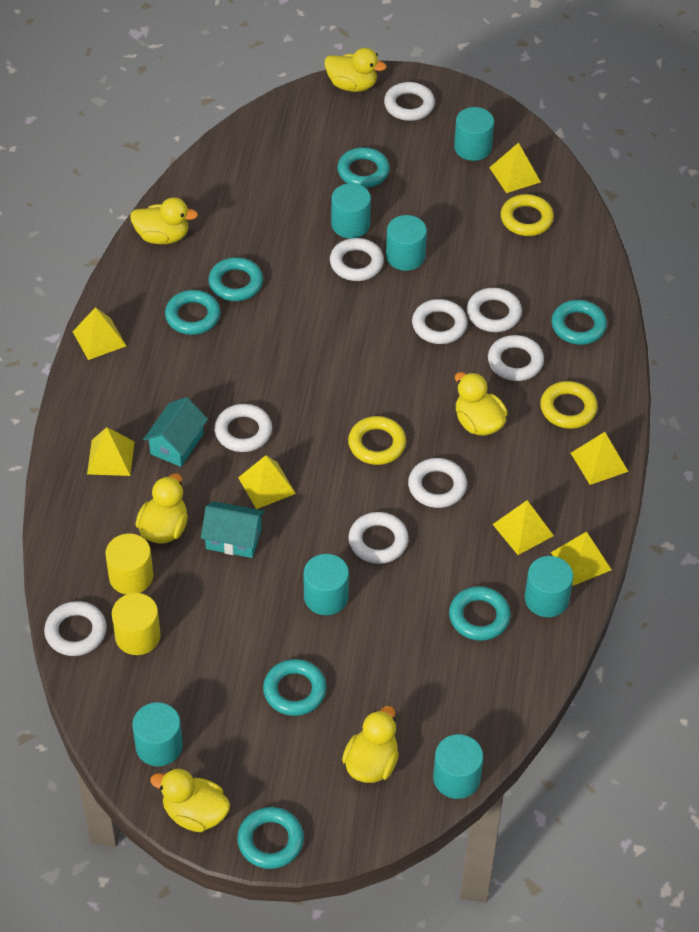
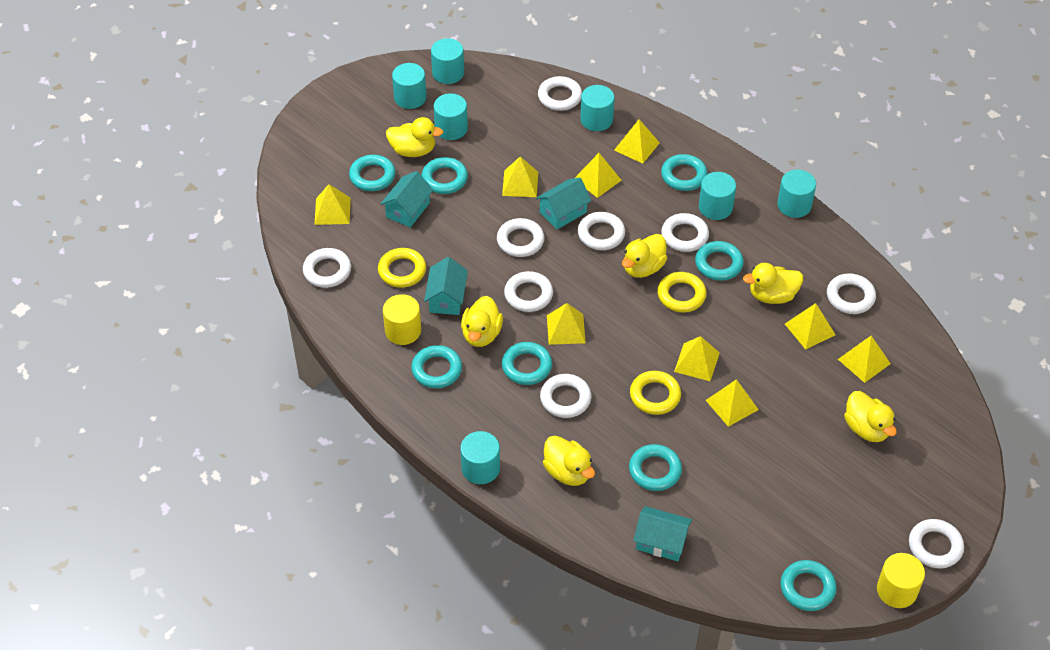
turquoise house: 2 -> 4
turquoise ring: 7 -> 8
yellow pyramid: 7 -> 9

